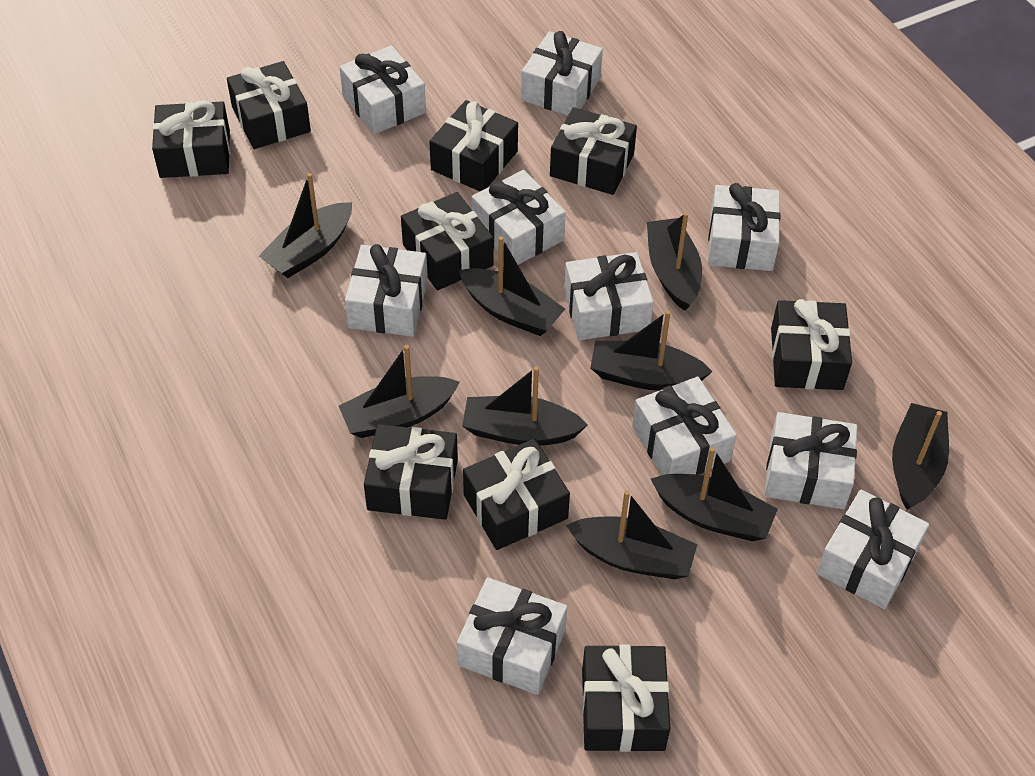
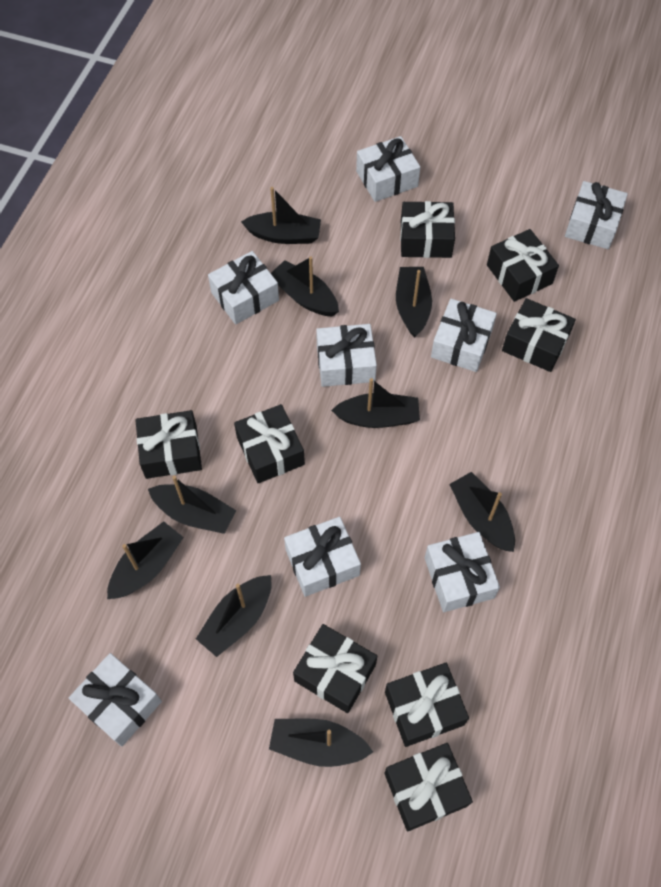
black gift: 9 -> 8
white gift: 10 -> 8

